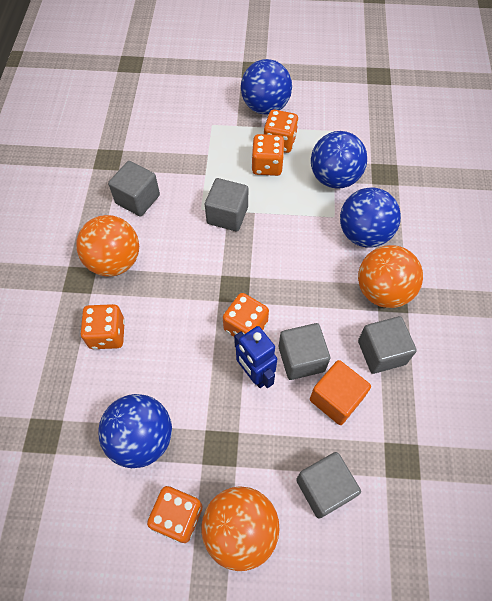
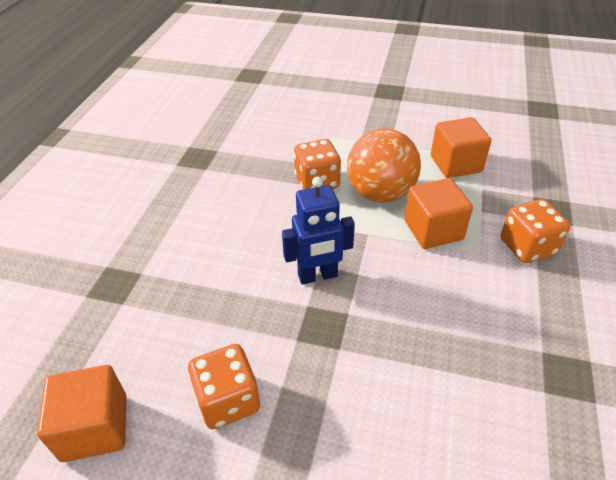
blue ball: 4 -> 0
grey cube: 5 -> 0
orange ball: 3 -> 1
orange cube: 1 -> 3
orange dice: 5 -> 3

